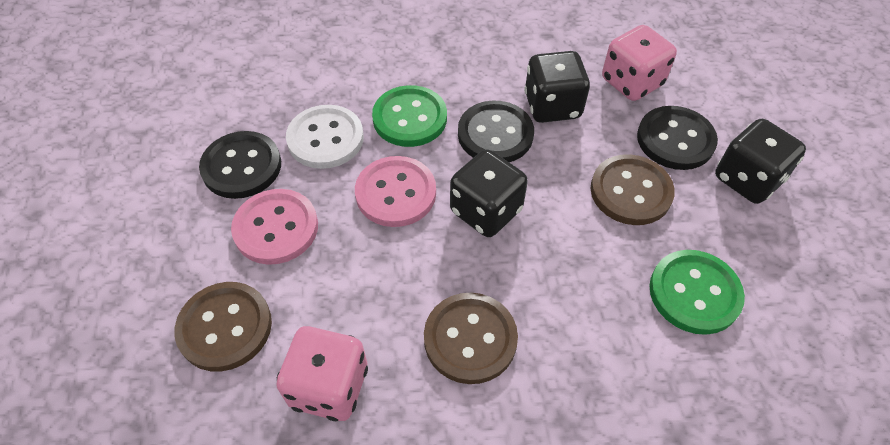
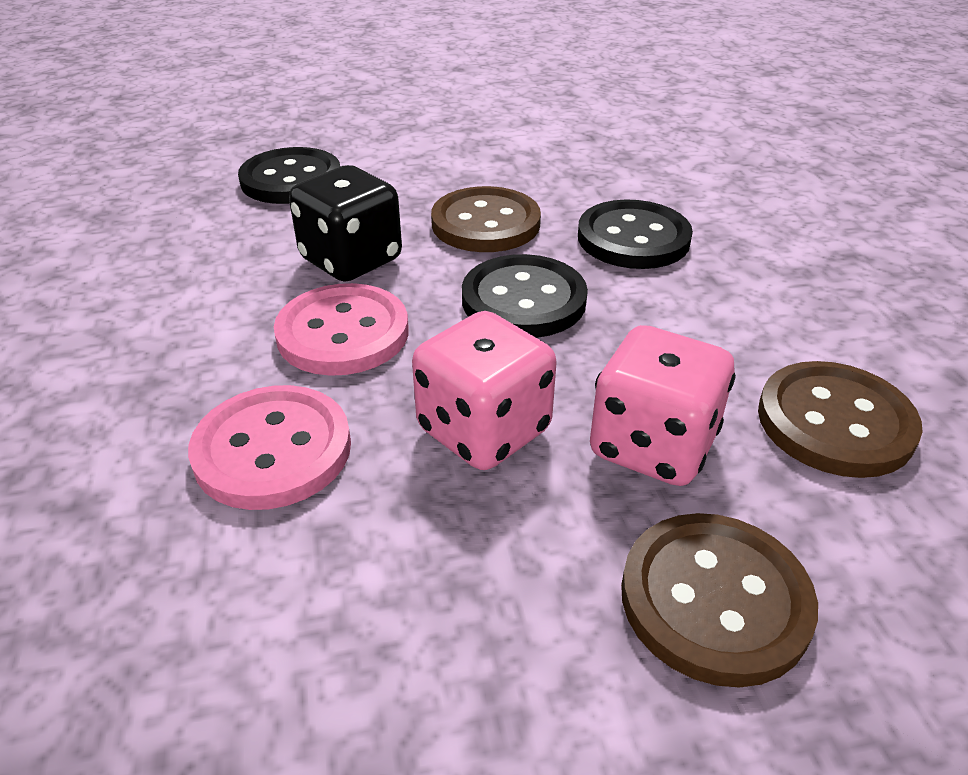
black dice: 3 -> 1
green button: 2 -> 0
white button: 1 -> 0

